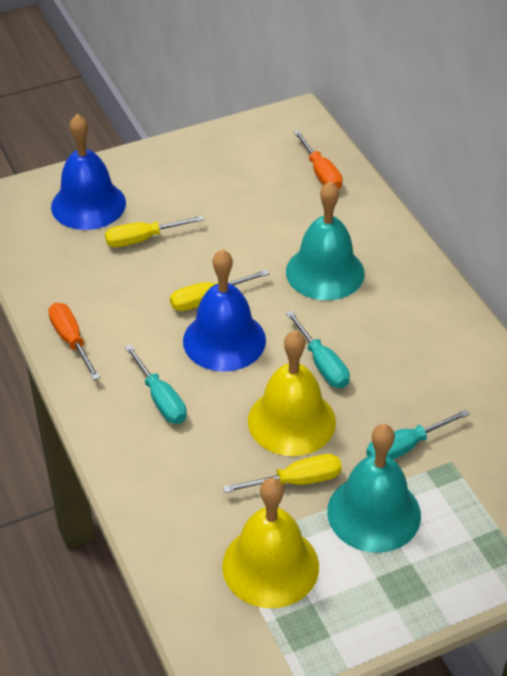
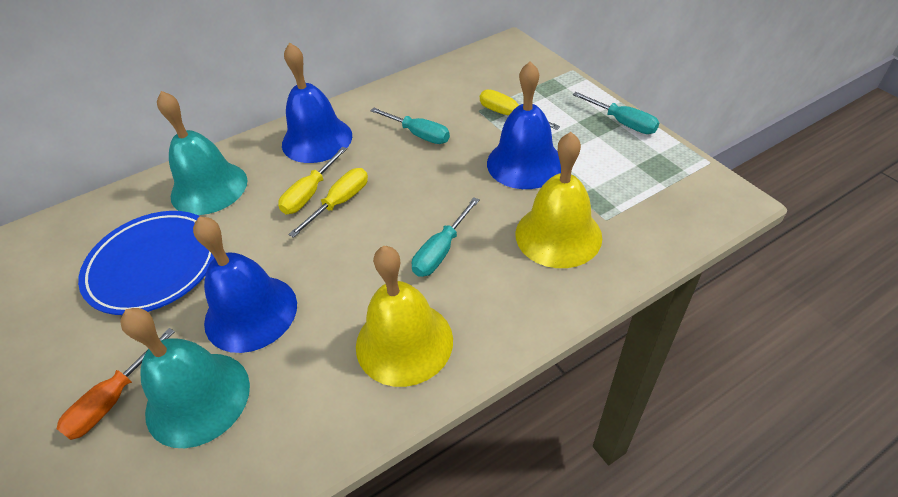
blue bell: 2 -> 3
blue plate: 0 -> 1
orange screwdriver: 2 -> 1

